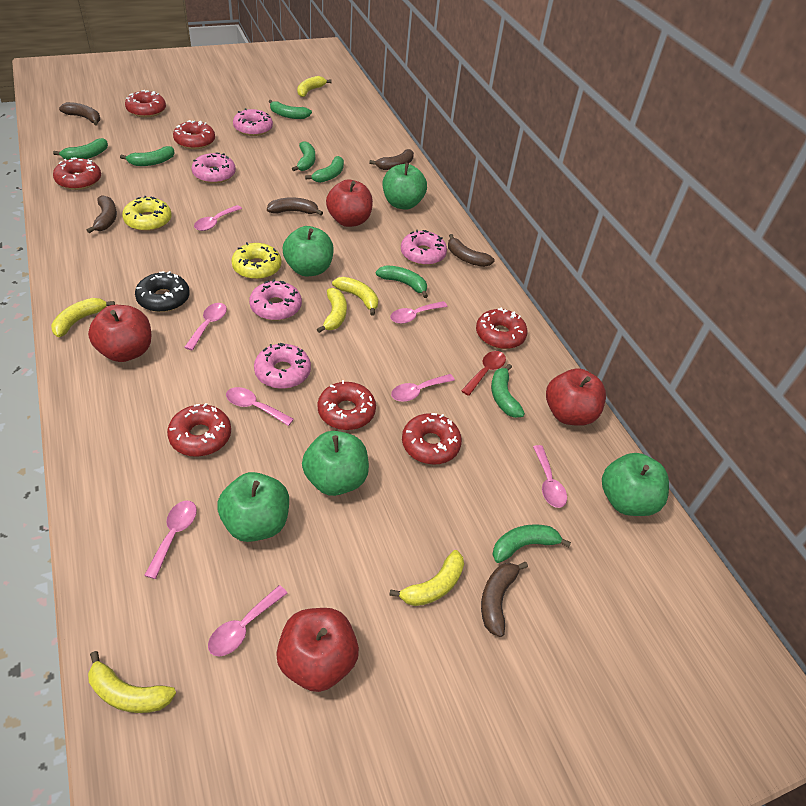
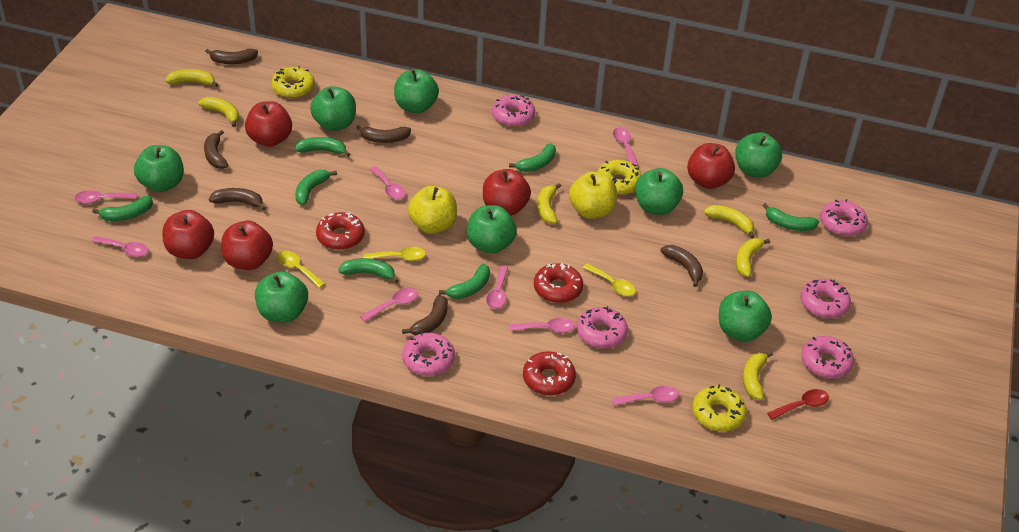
black donut: 1 -> 0
green apple: 5 -> 8
green banana: 8 -> 7
pink donut: 5 -> 6
red apple: 4 -> 5
red donut: 7 -> 3
yellow apple: 0 -> 2
yellow donut: 2 -> 3
yellow spoon: 0 -> 3

